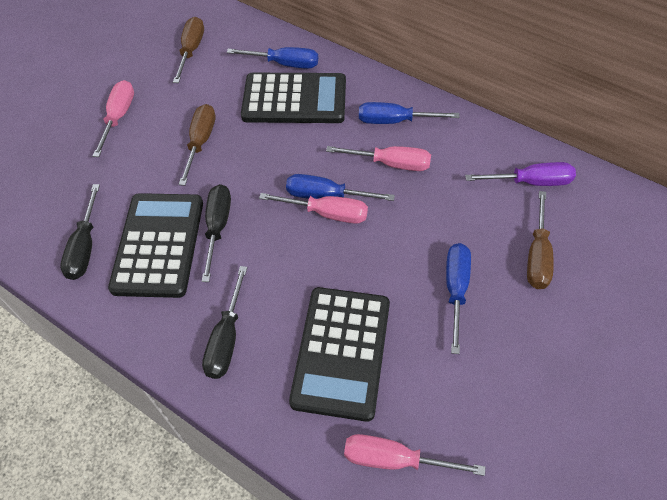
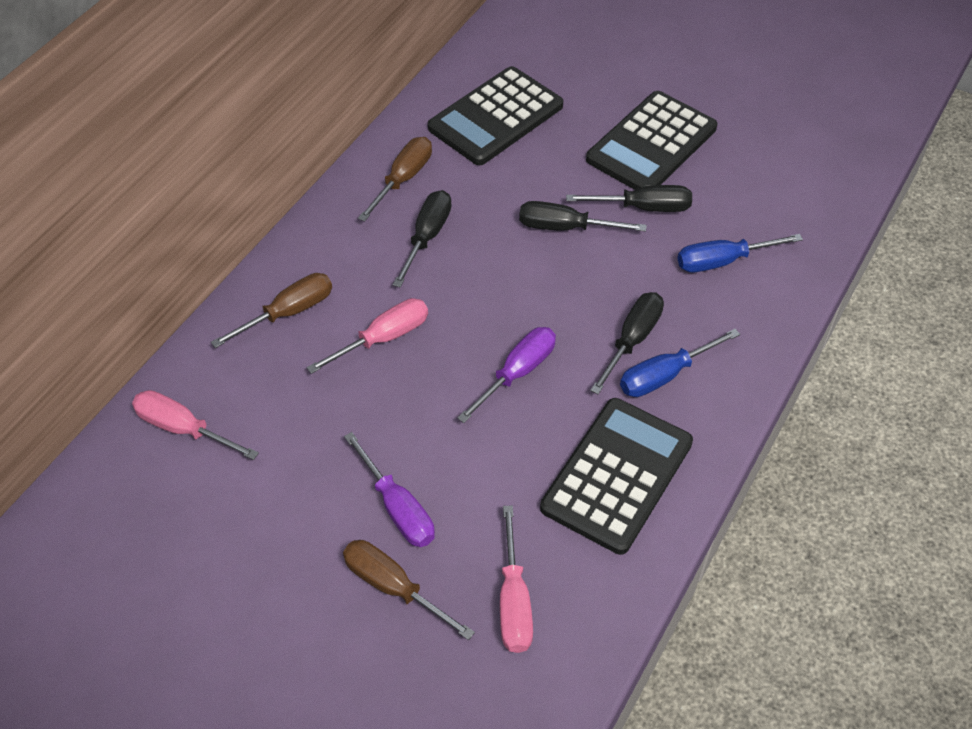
black screwdriver: 3 -> 4
blue screwdriver: 4 -> 2
pink screwdriver: 4 -> 3
purple screwdriver: 1 -> 2

